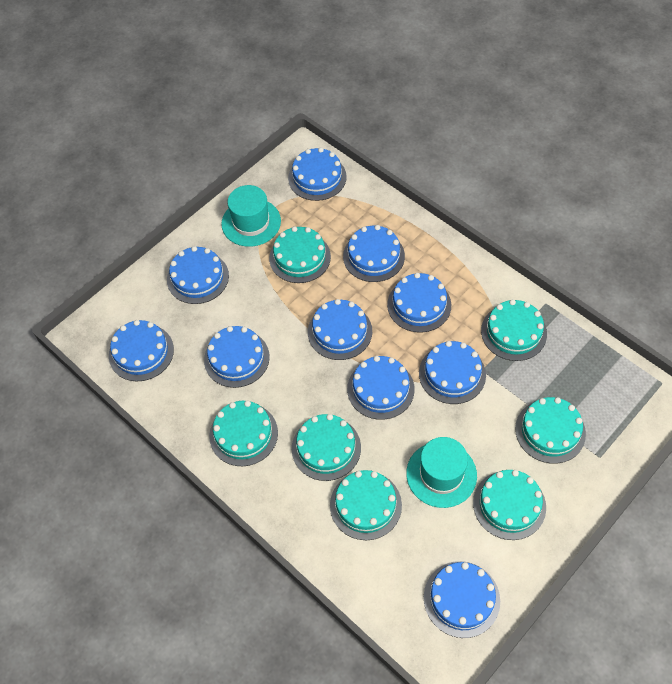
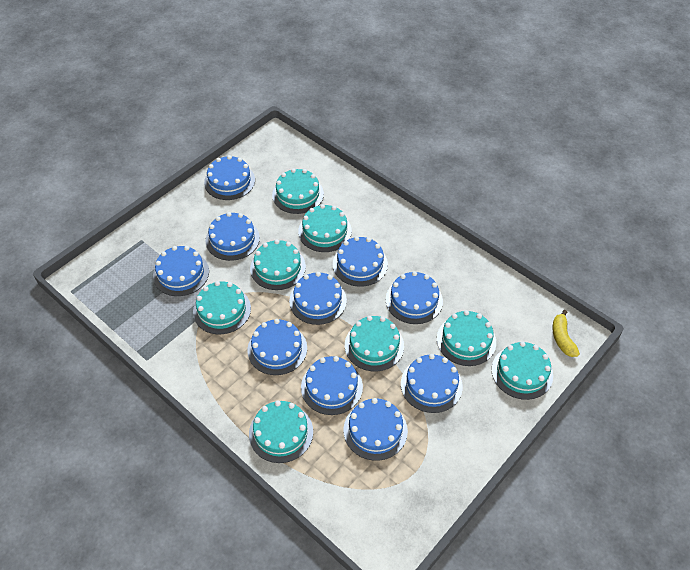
turquoise cake: 7 -> 8
turquoise hat: 2 -> 0
yellow banana: 0 -> 1

